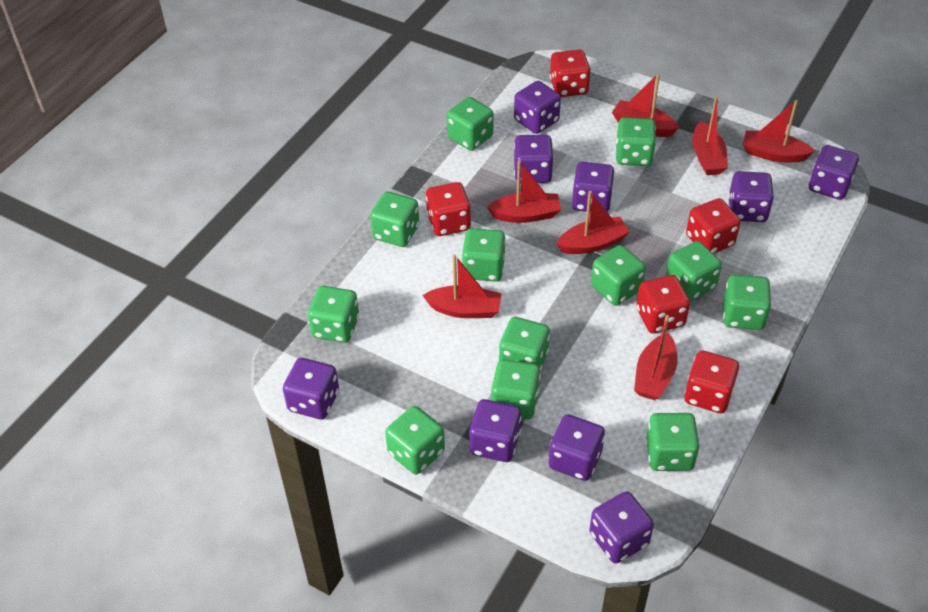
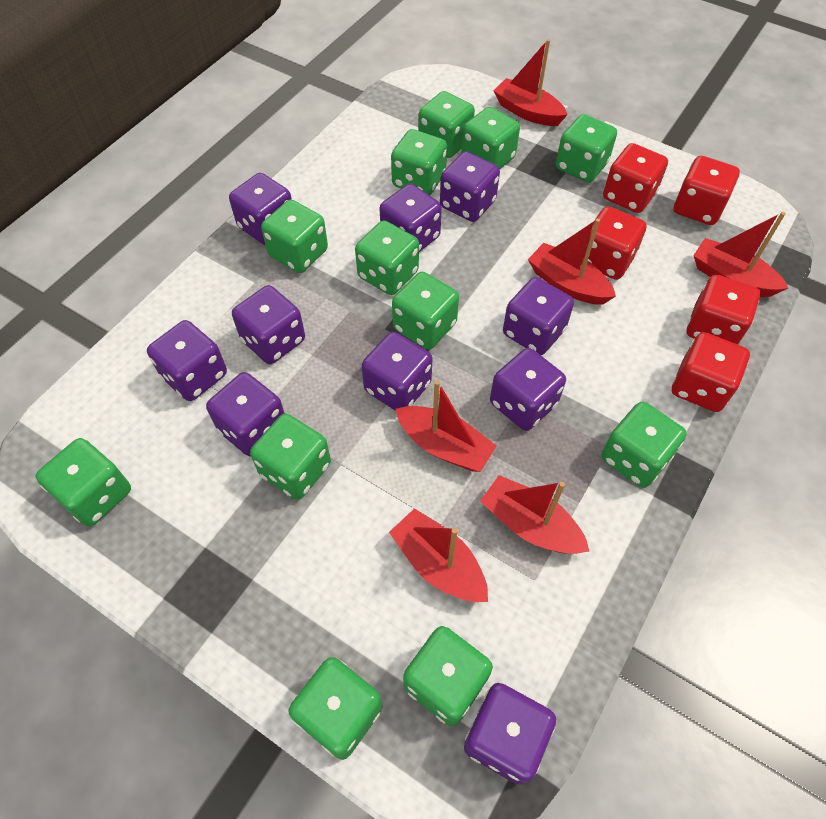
purple dice: 9 -> 10
red boat: 7 -> 6

